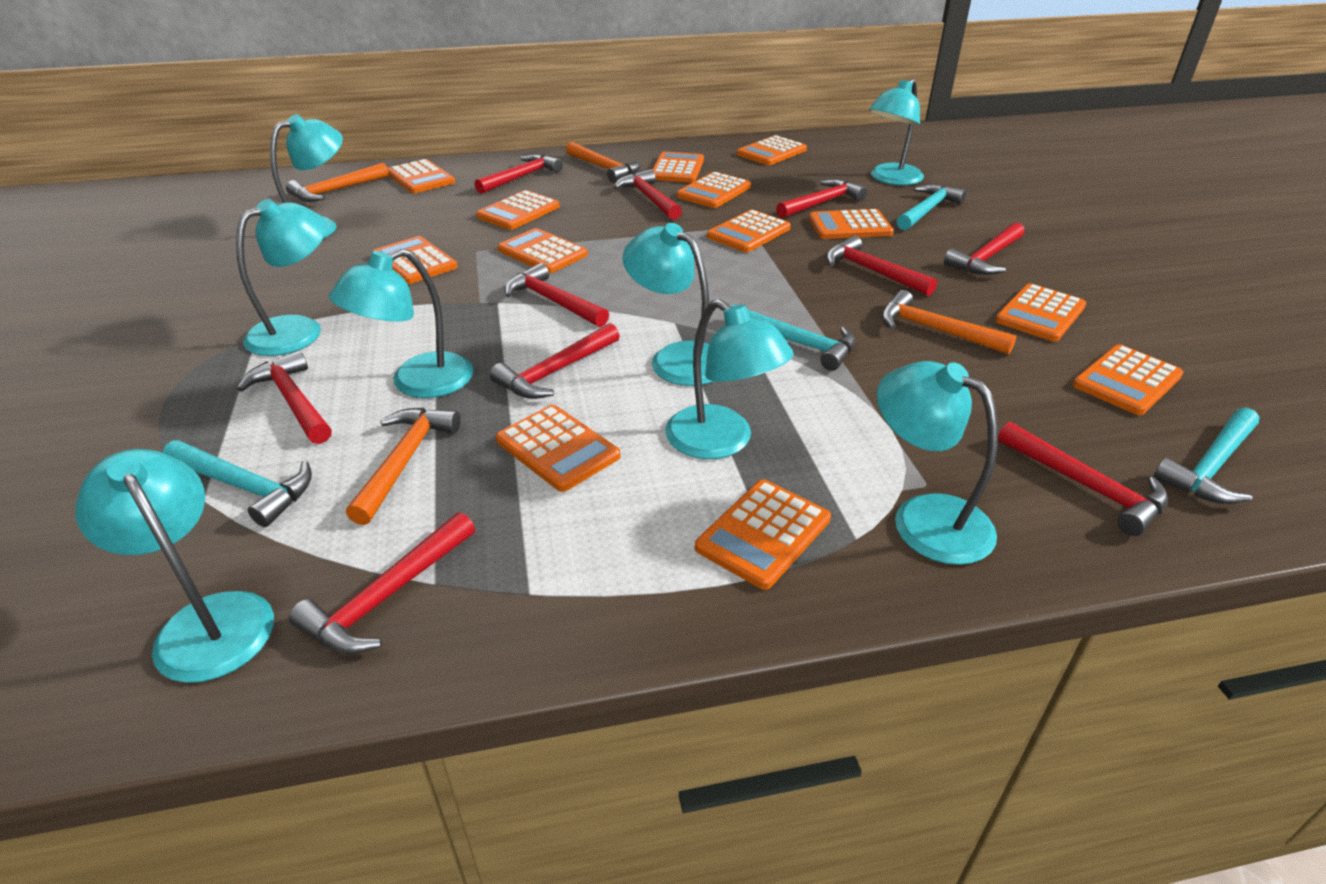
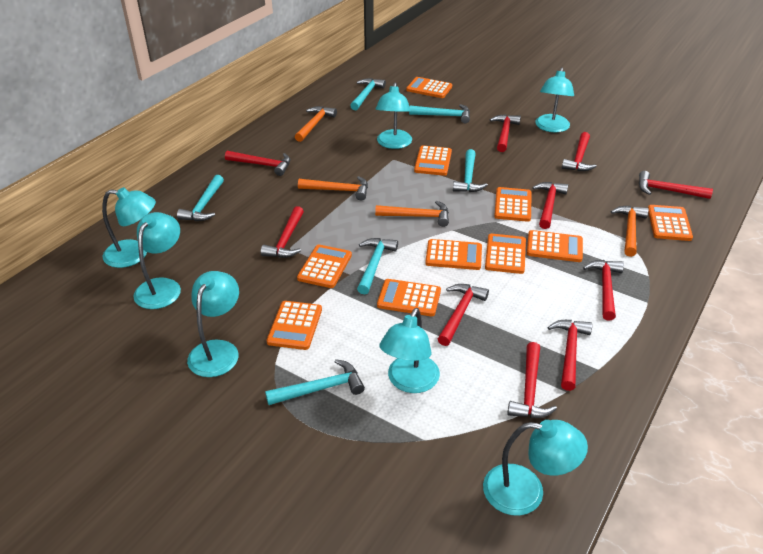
orange calculator: 13 -> 10
turquoise hammer: 4 -> 6
turquoise lamp: 8 -> 7

